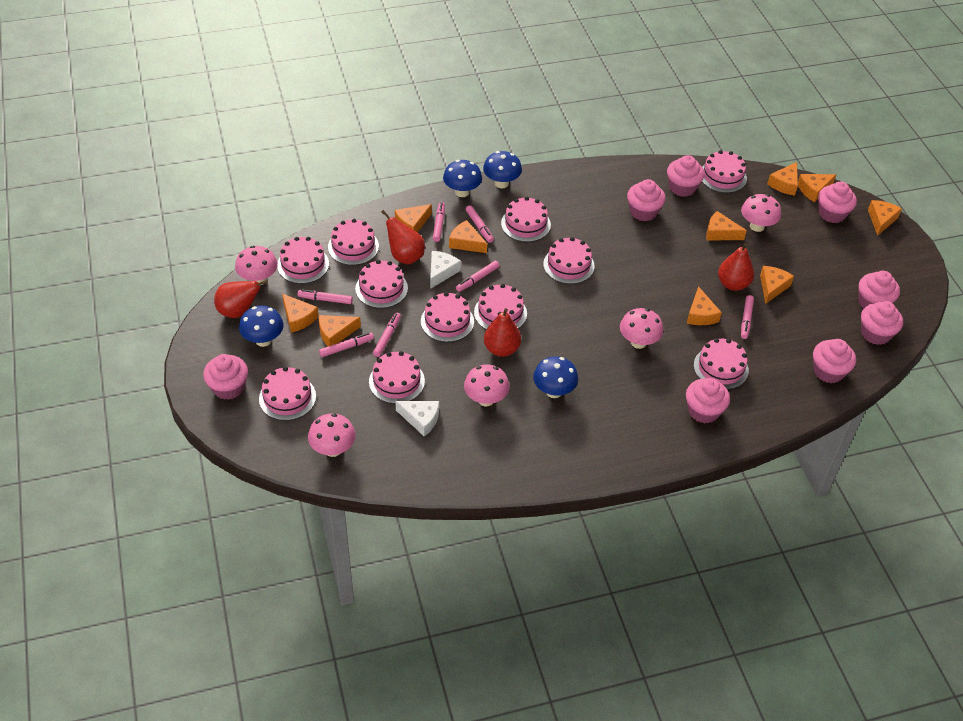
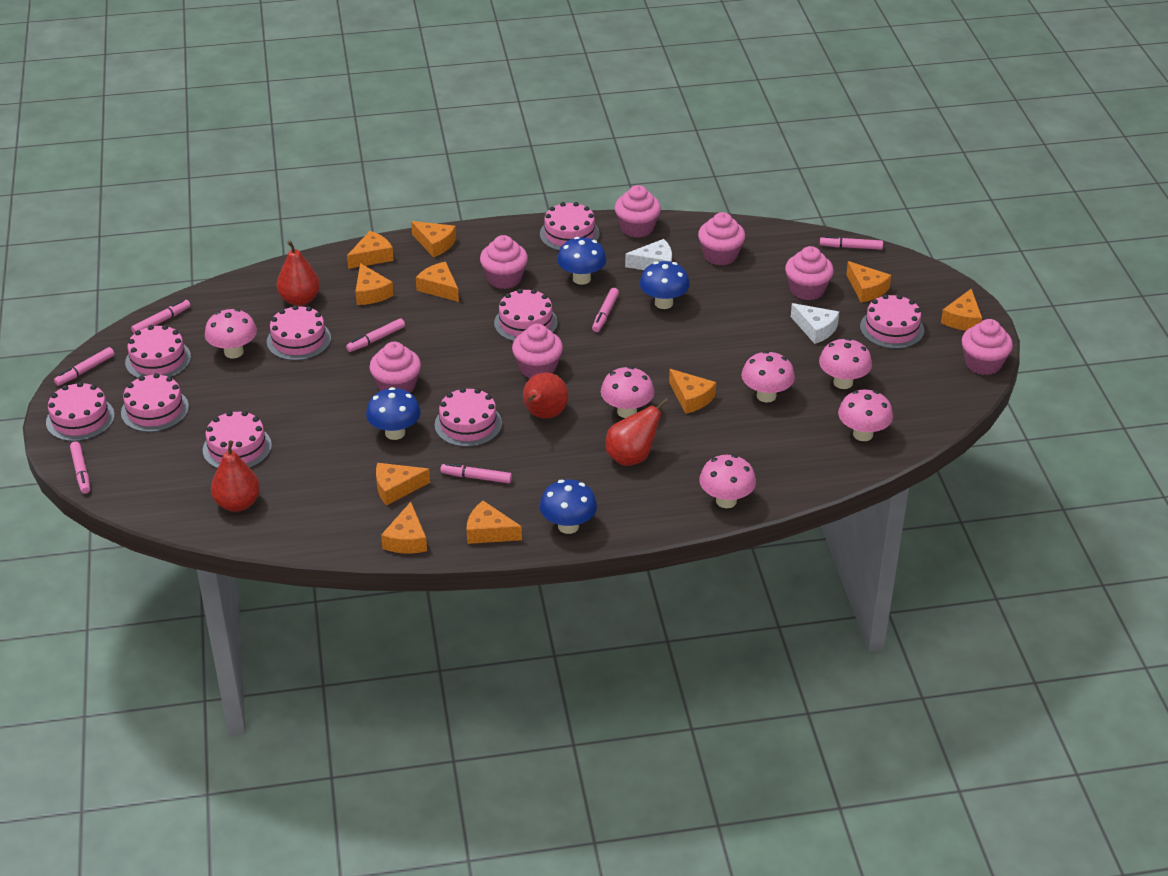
pink cake: 11 -> 9
pink cupcake: 8 -> 7
pink mushroom: 5 -> 6

